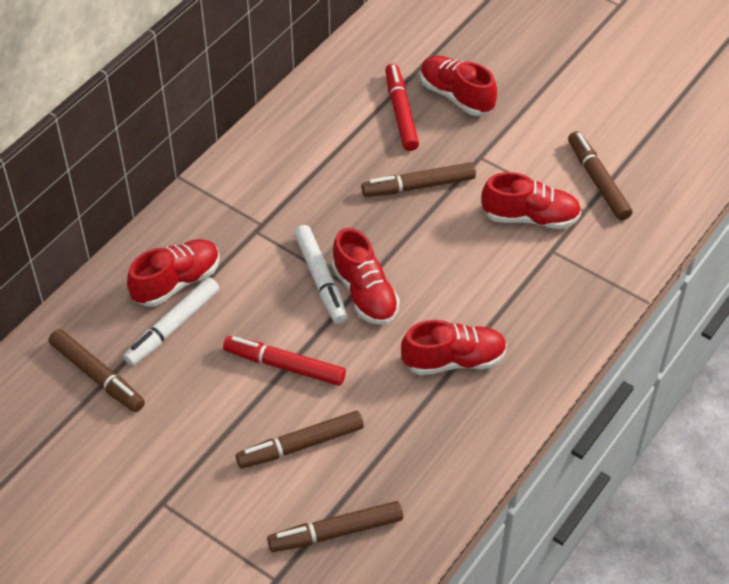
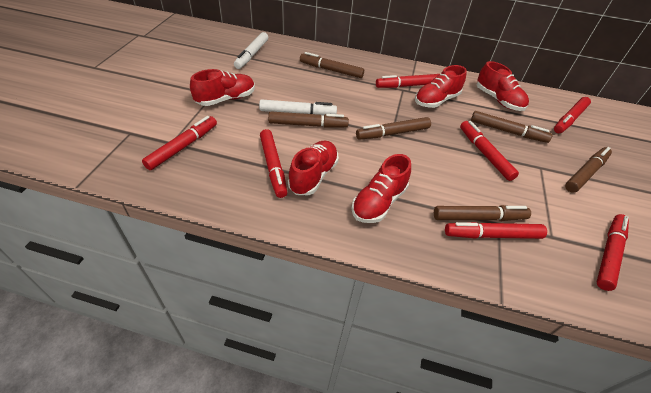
brown marker: 5 -> 6
red marker: 2 -> 7

